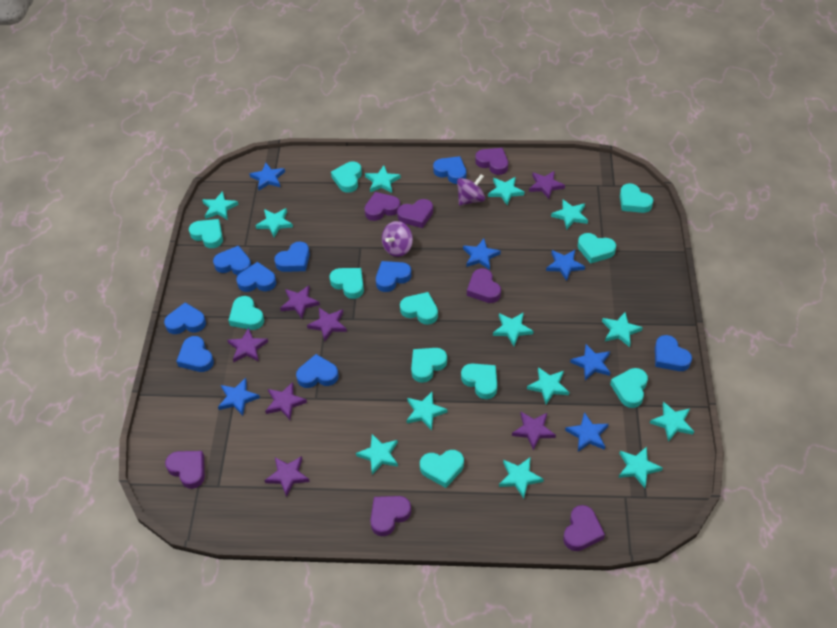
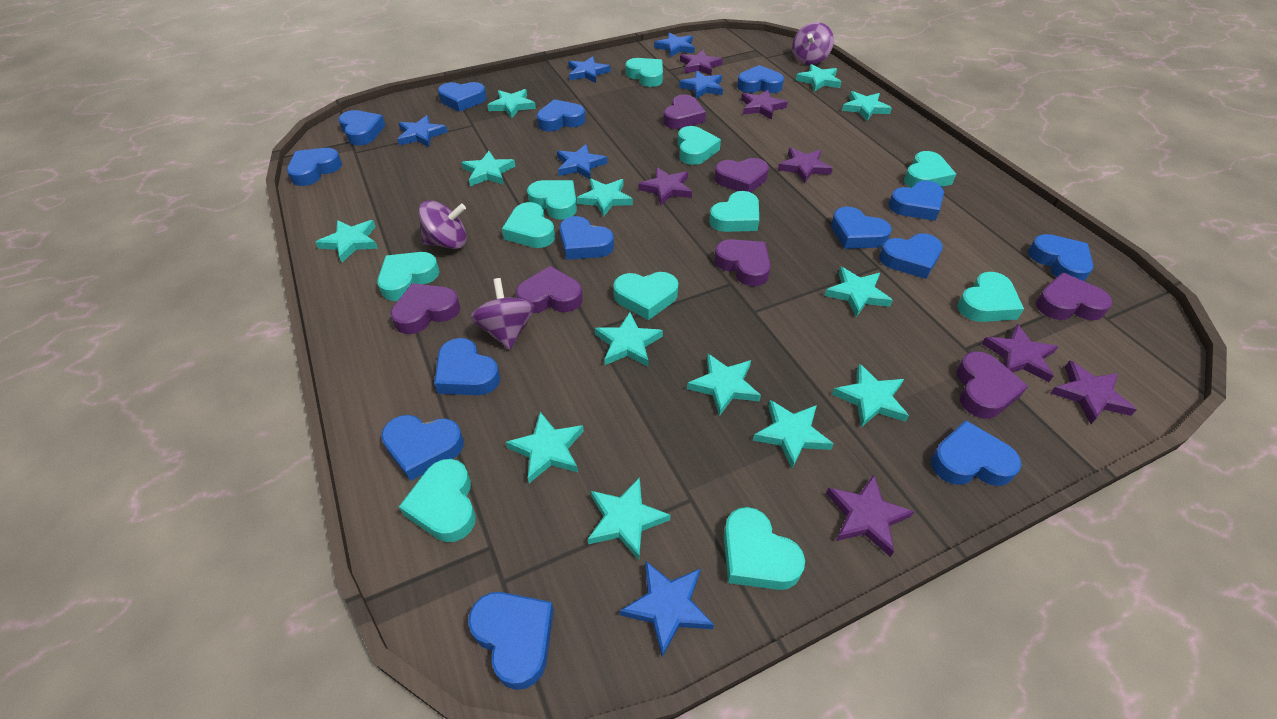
blue heart: 9 -> 14
purple spinning top: 2 -> 3

